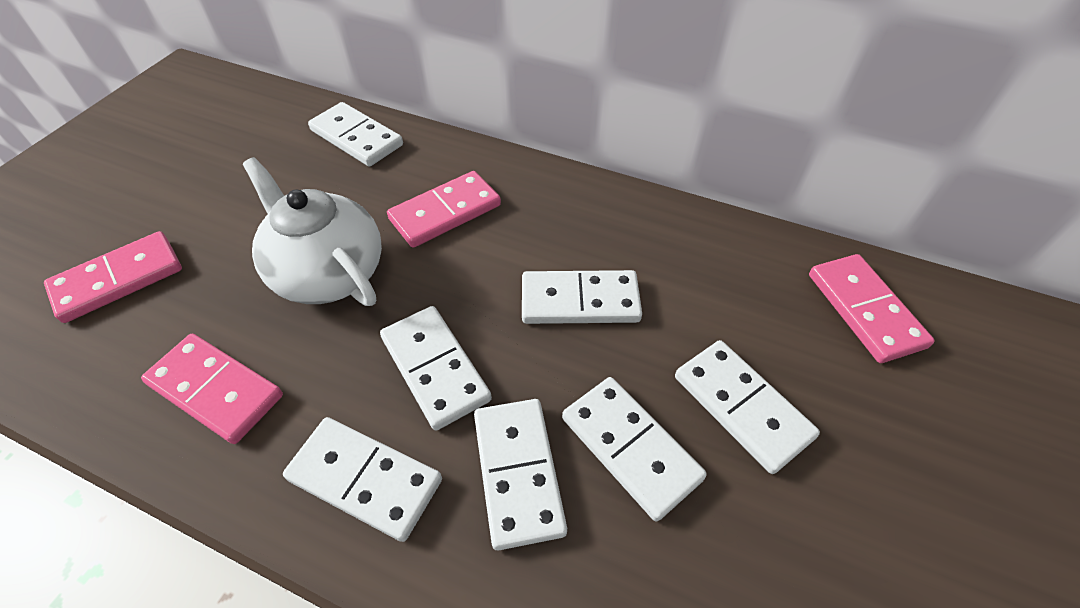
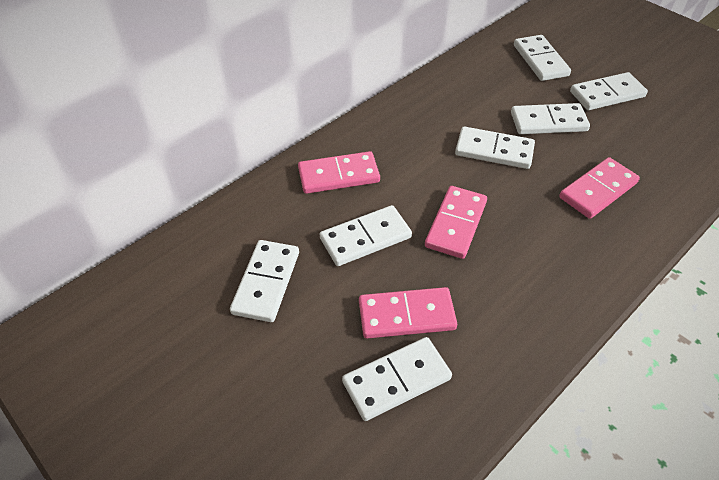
white teapot: 1 -> 0

